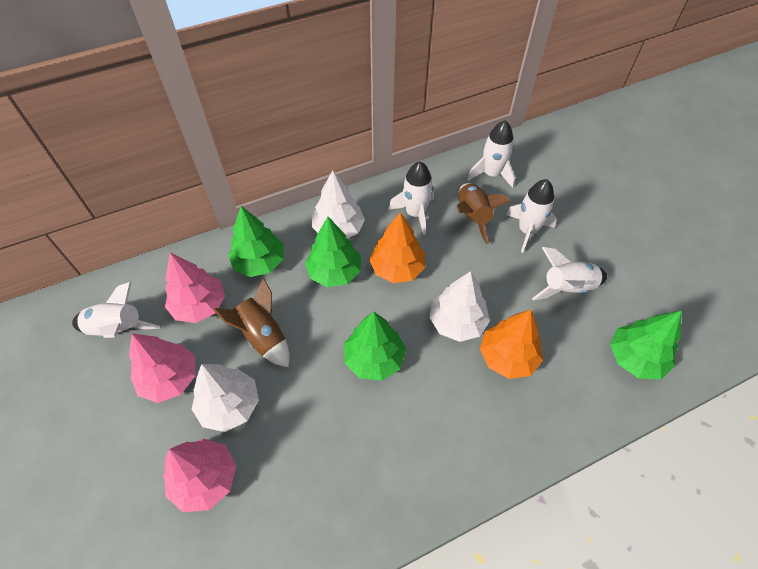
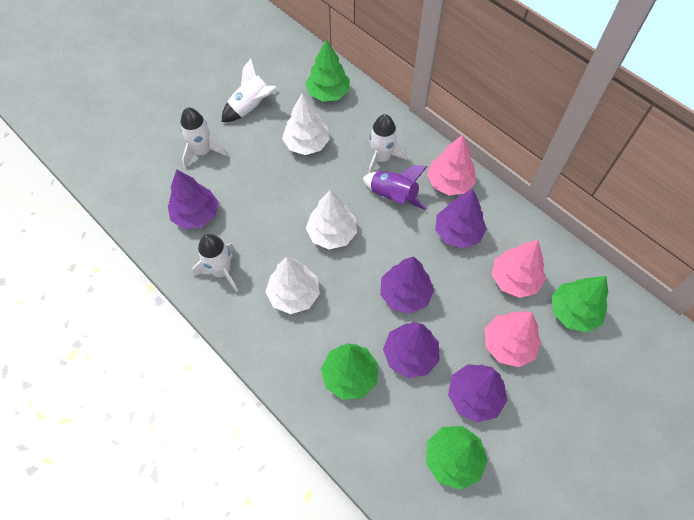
brown rocket: 2 -> 0
orange tree: 2 -> 0
purple rocket: 0 -> 1
purple tree: 0 -> 5
white rocket: 5 -> 4

